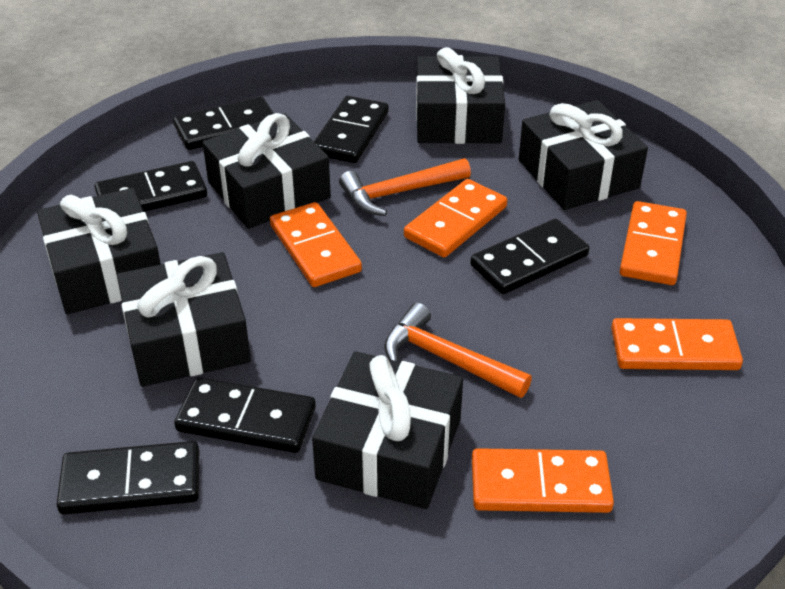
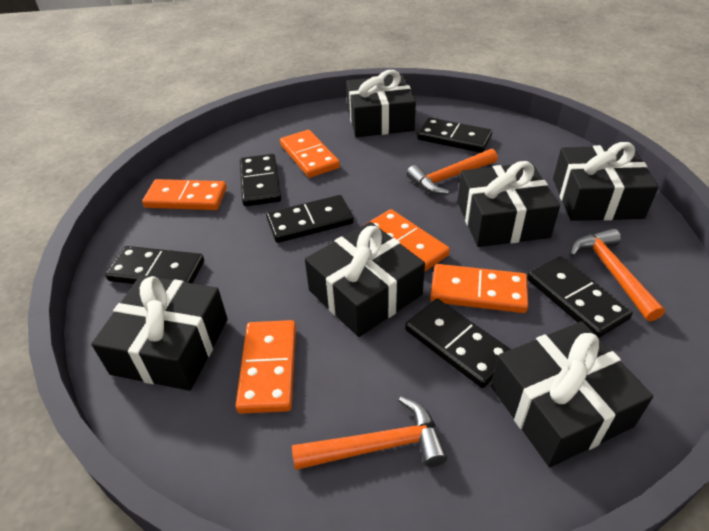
orange hammer: 2 -> 3

